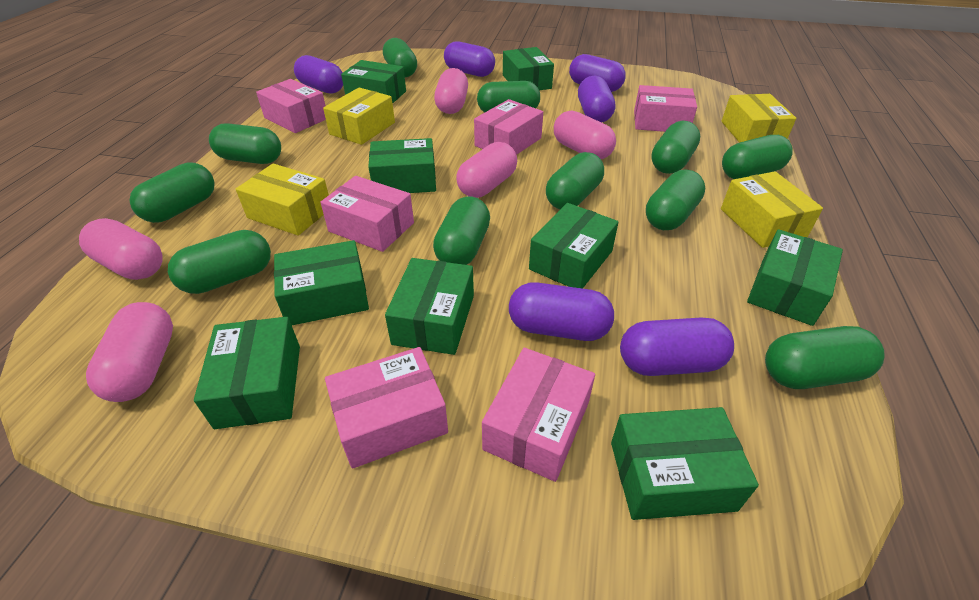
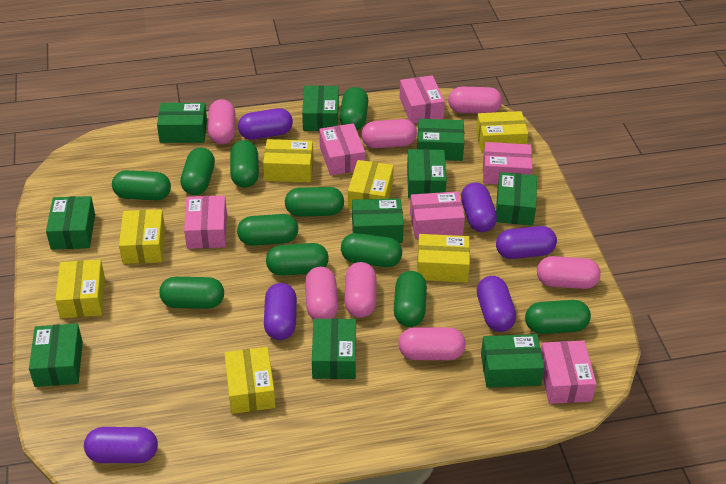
green box: 9 -> 10
pink capsule: 5 -> 7
yellow box: 4 -> 7

